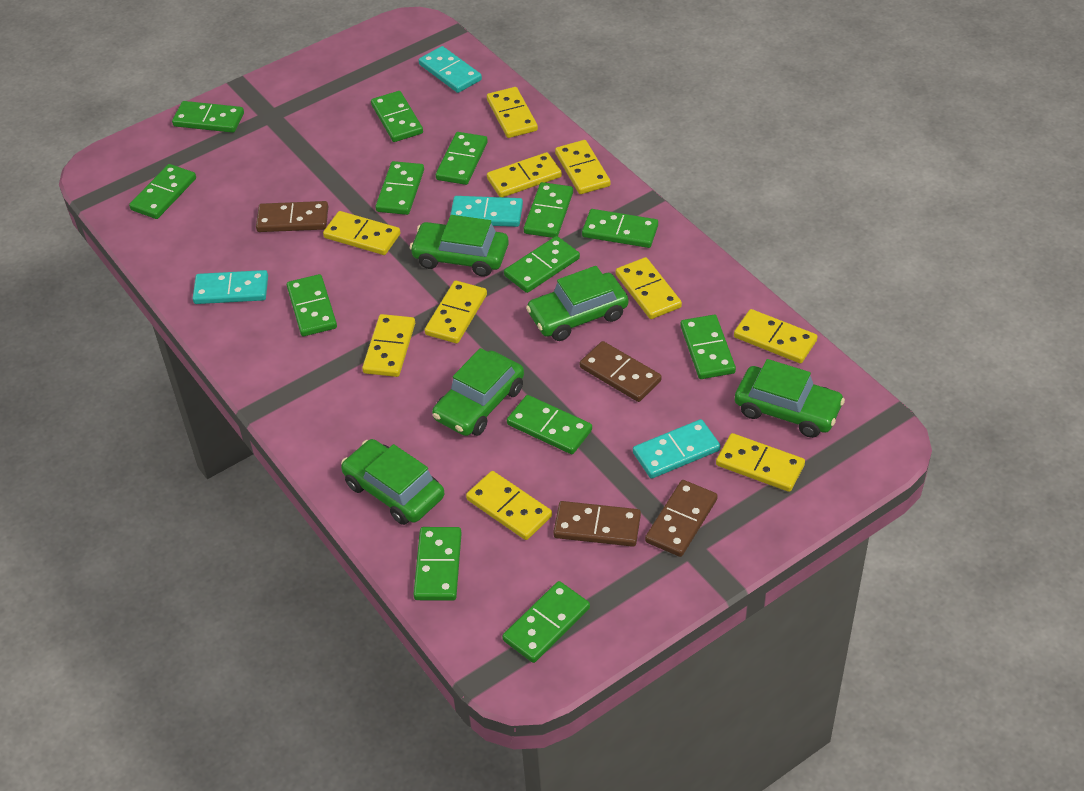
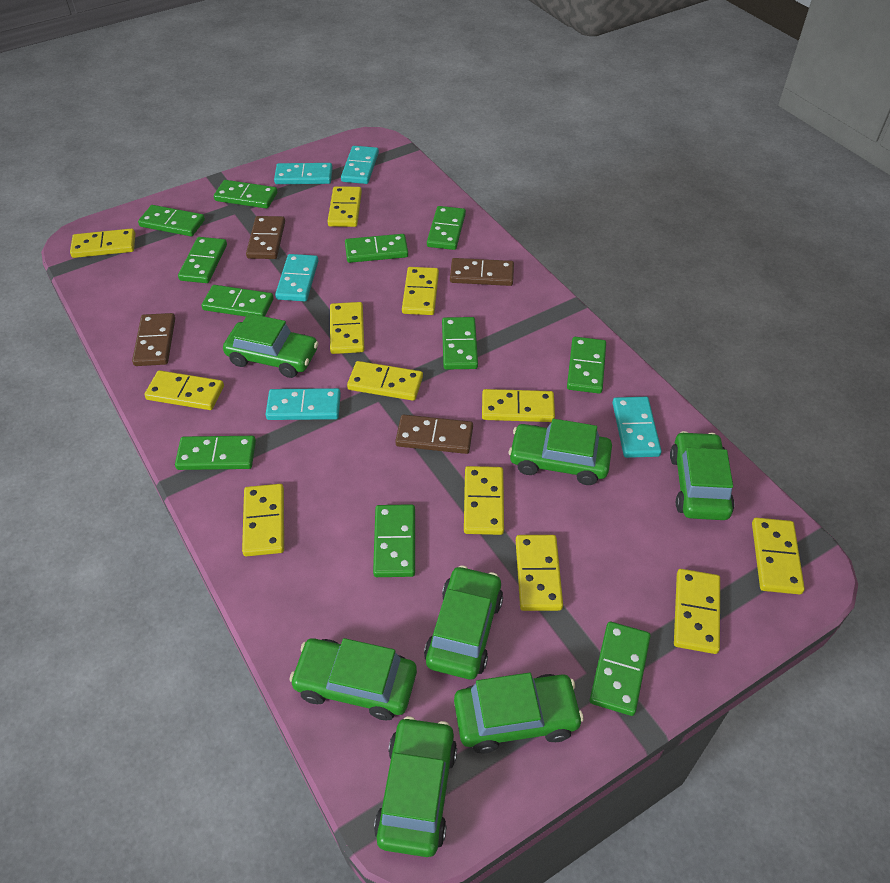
green car: 5 -> 7
green domino: 13 -> 11
turquoise domino: 4 -> 5
yellow domino: 10 -> 12

